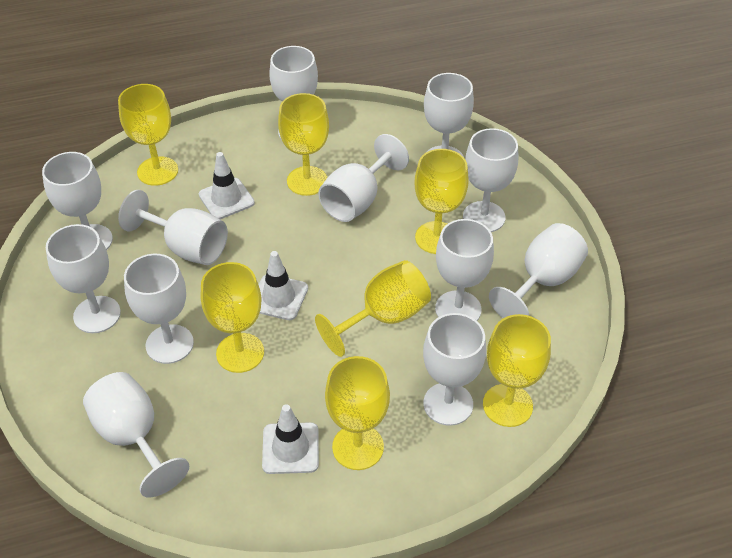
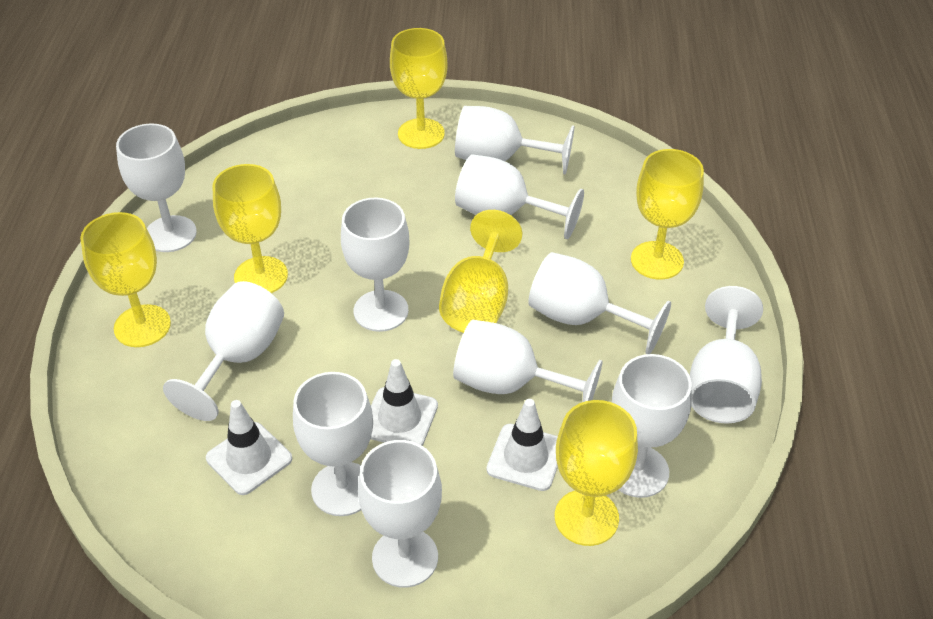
white goblet: 12 -> 11
yellow goblet: 7 -> 6

